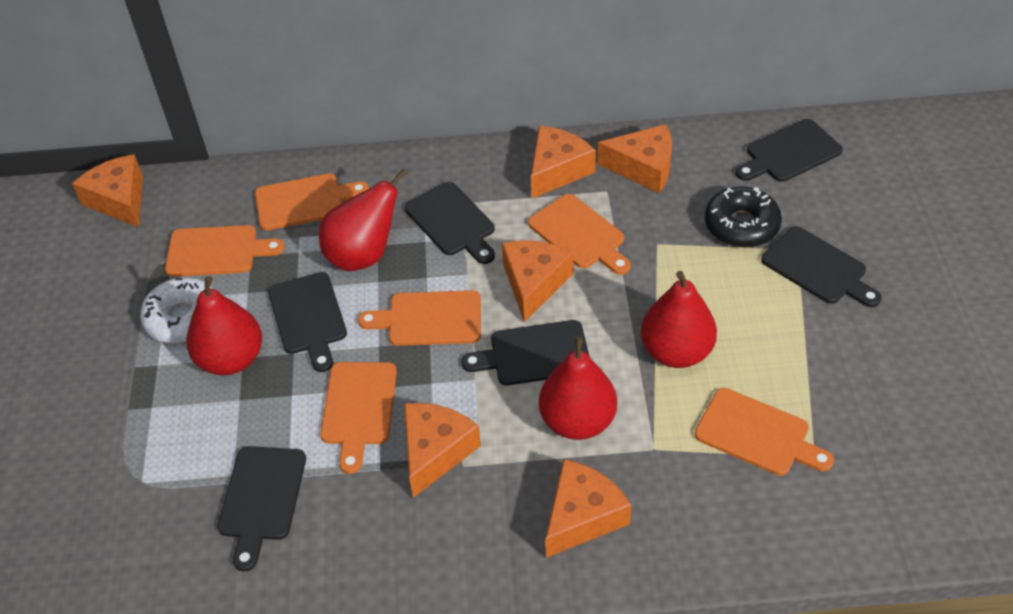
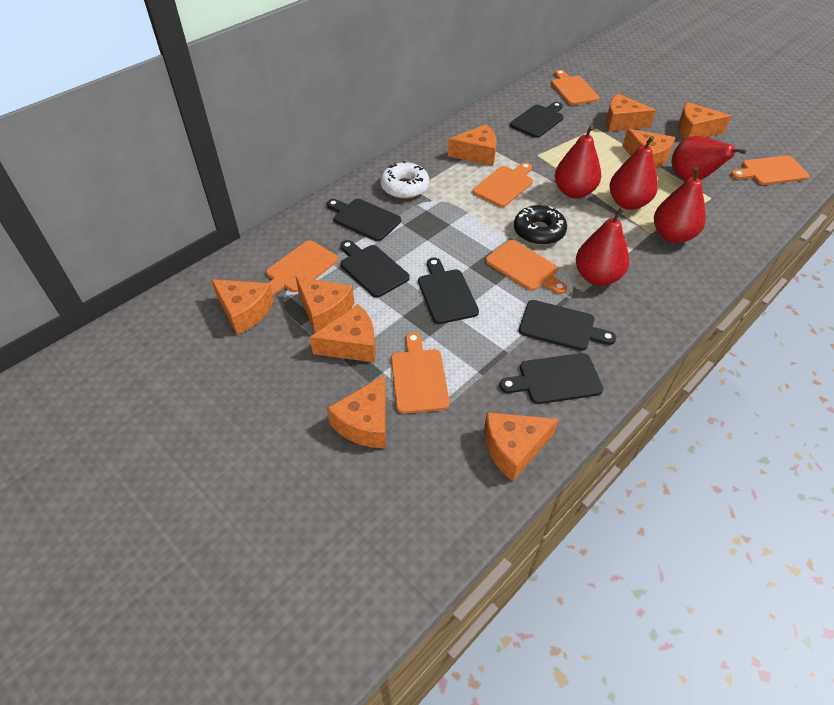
orange cheese: 6 -> 9
red pear: 4 -> 5

